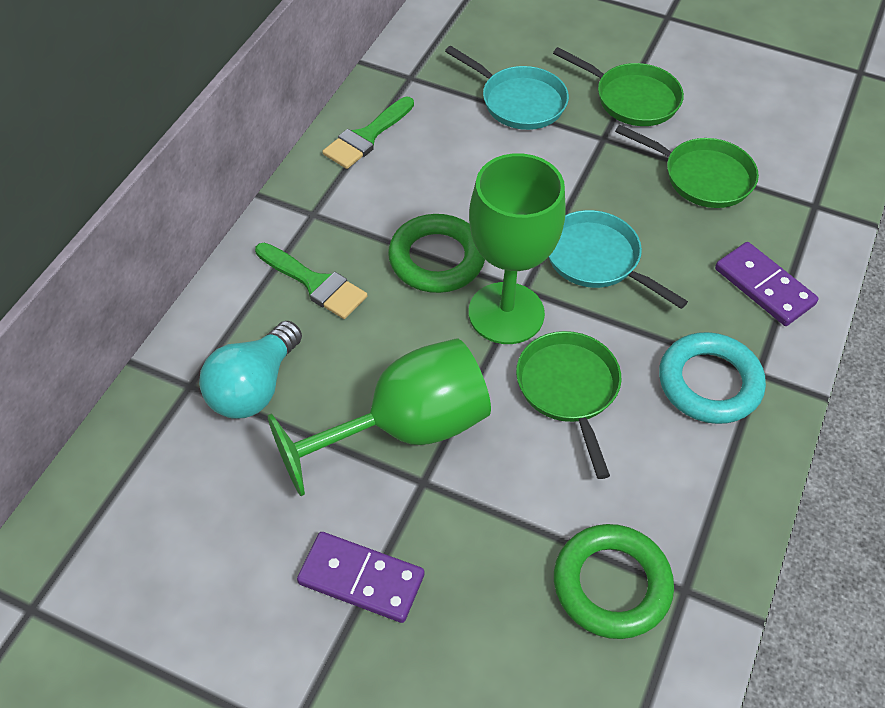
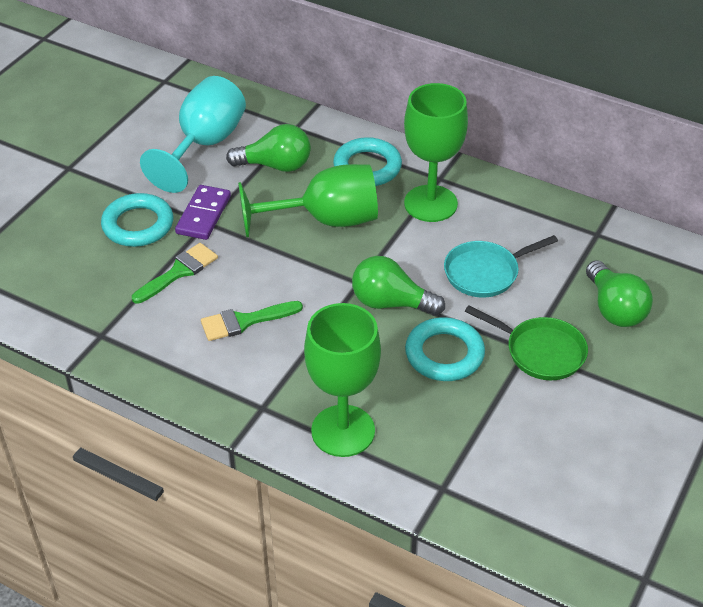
green goblet: 2 -> 3
green light bulb: 0 -> 3
green pan: 3 -> 1
green ring: 2 -> 0
purple domino: 2 -> 1
turquoise goblet: 0 -> 1
turquoise light bulb: 1 -> 0
turquoise pan: 2 -> 1
turquoise ring: 1 -> 3

